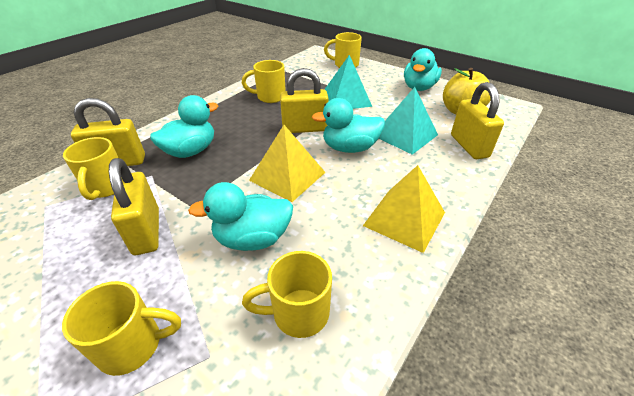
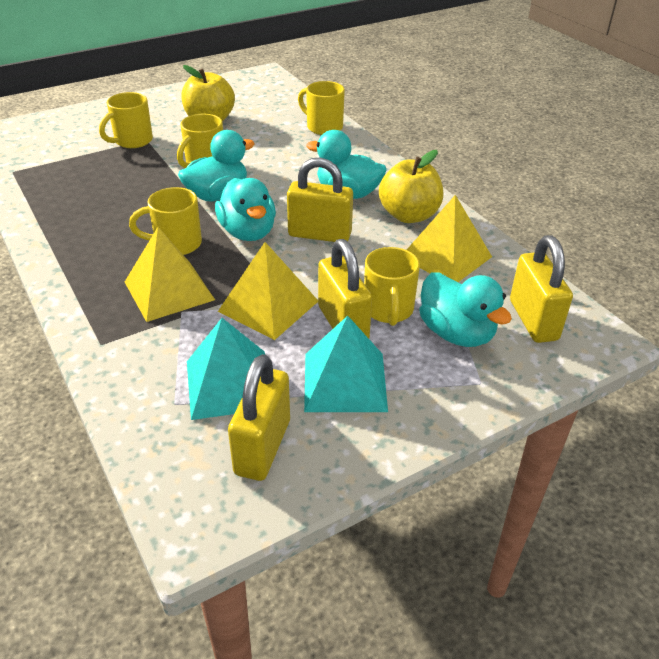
yellow apple: 1 -> 2
yellow pyramid: 2 -> 3

